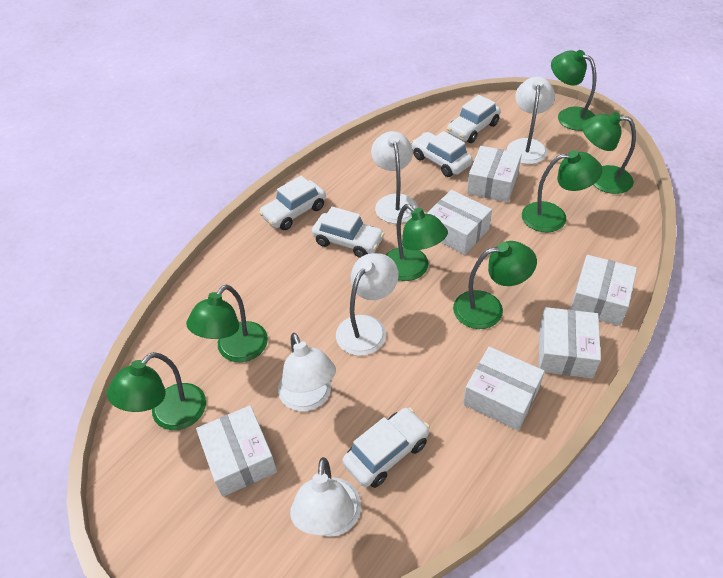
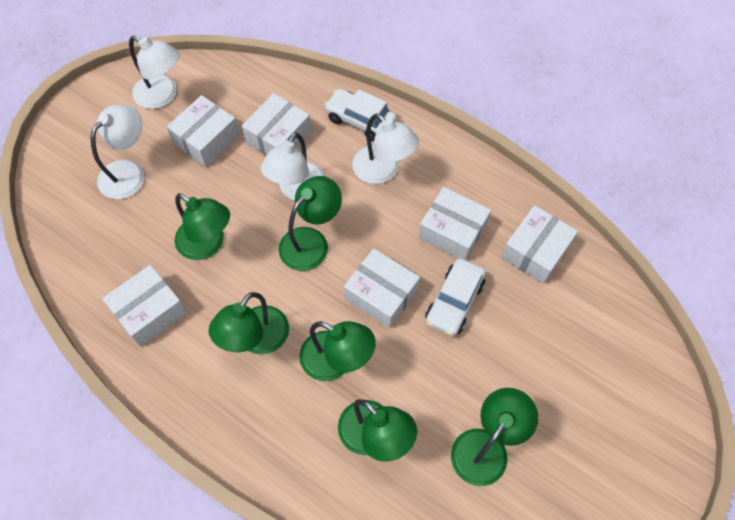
green lamp: 7 -> 6
white car: 5 -> 2
white lamp: 5 -> 4

